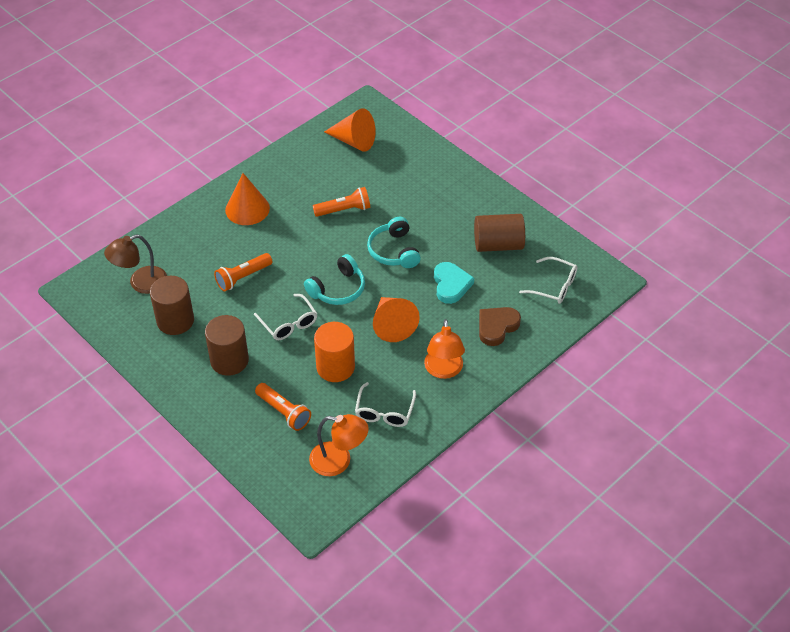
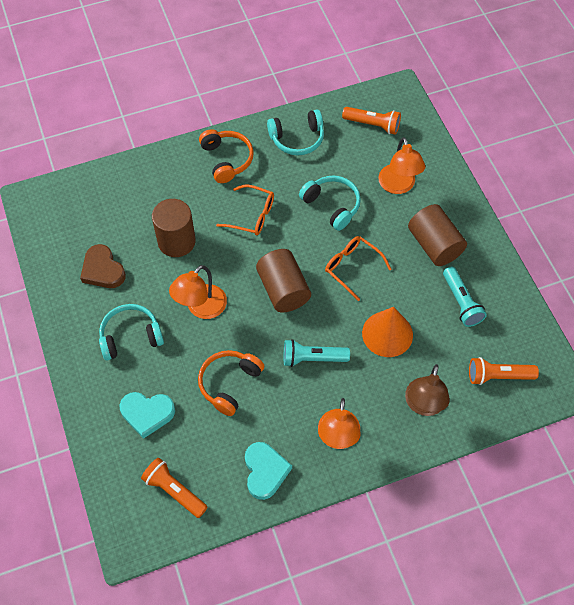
orange cone: 3 -> 1
orange cylinder: 1 -> 0
orange glasses: 0 -> 2
orange headphones: 0 -> 2
orange lamp: 2 -> 3
turquoise flashlight: 0 -> 2
turquoise headphones: 2 -> 3
turquoise heart: 1 -> 2
white glasses: 3 -> 0

